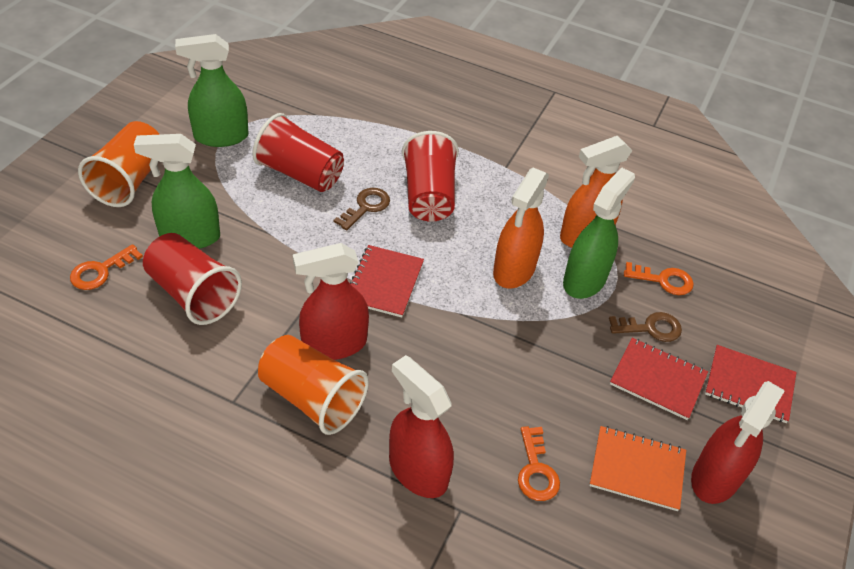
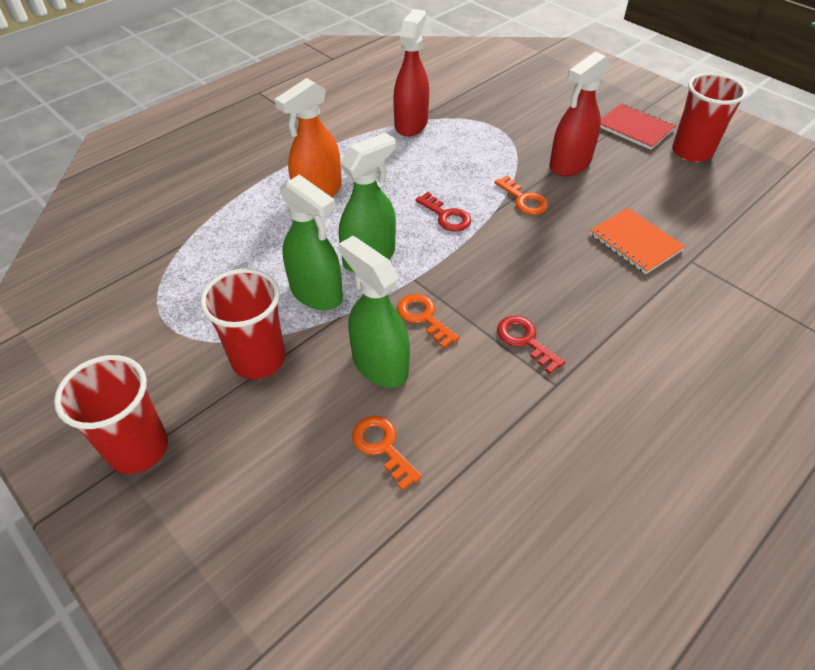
brown key: 2 -> 0
orange cup: 2 -> 0
orange spray bottle: 2 -> 1
red key: 0 -> 2
red notebook: 3 -> 1
red spray bottle: 3 -> 2

